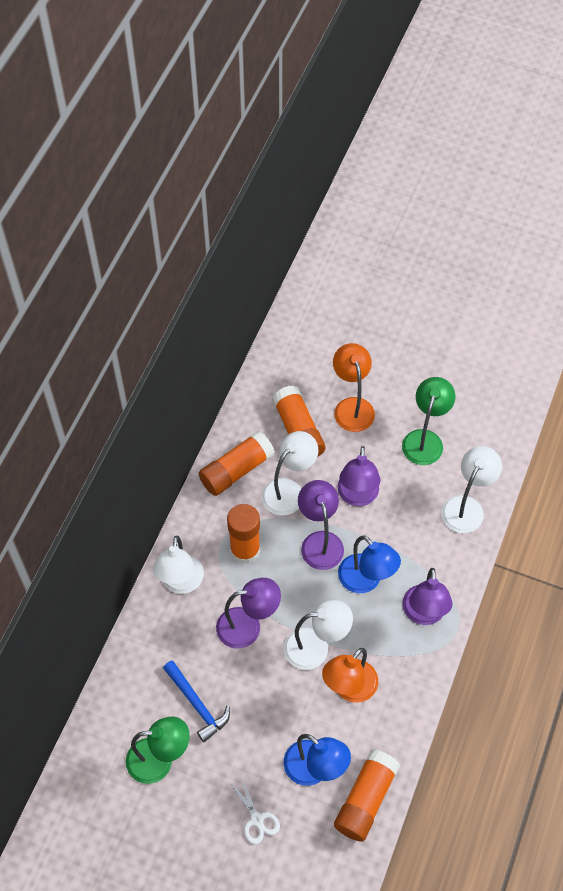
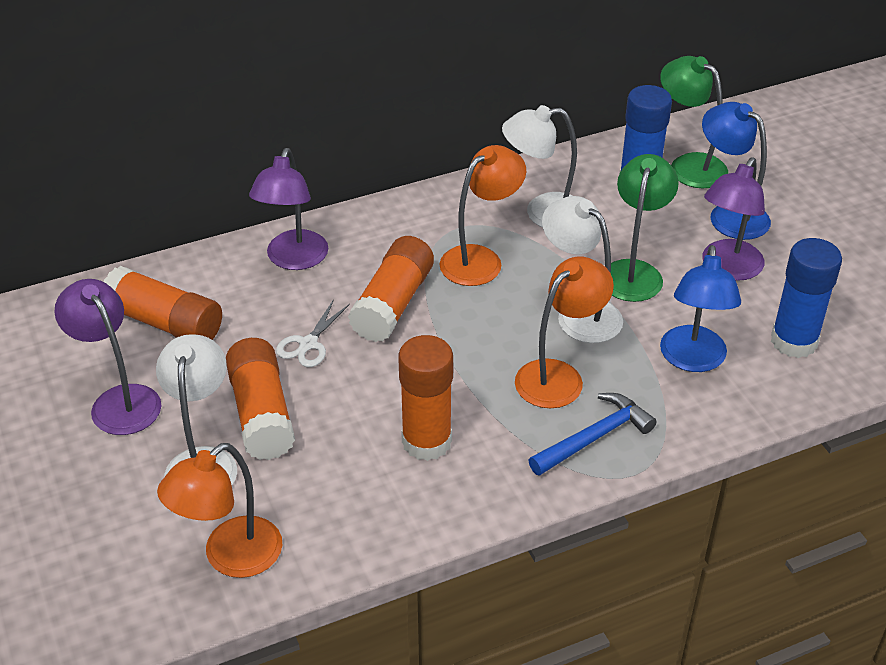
blue glue stick: 0 -> 2
orange lamp: 2 -> 3
purple lamp: 4 -> 3
white lamp: 4 -> 3

